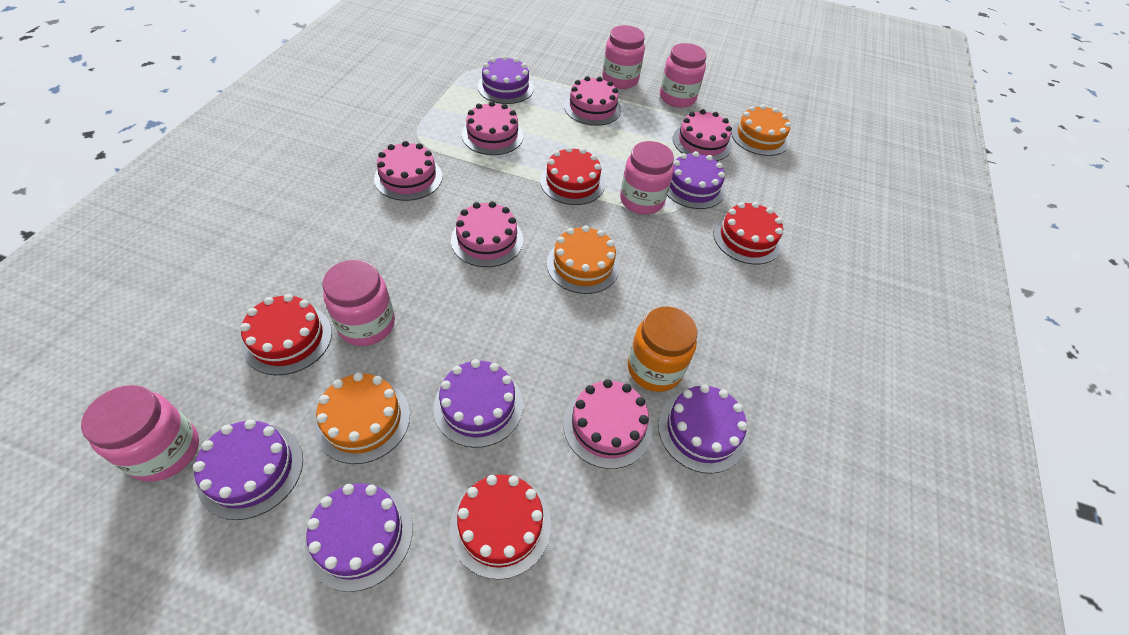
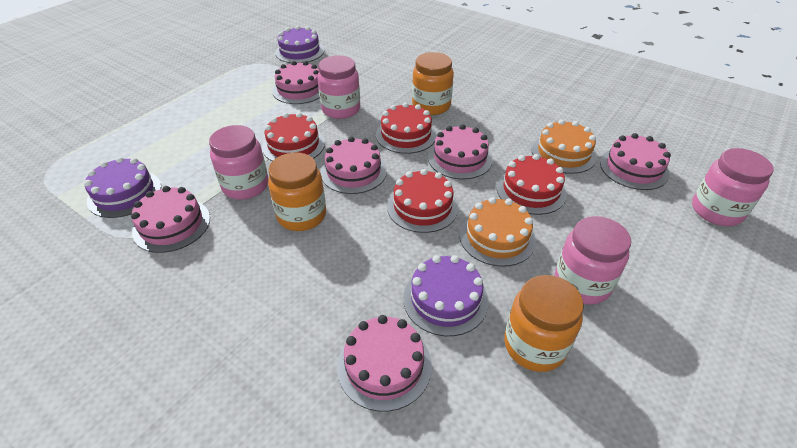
orange cake: 3 -> 2
orange jar: 1 -> 3
pink jar: 5 -> 4
purple cake: 6 -> 3

